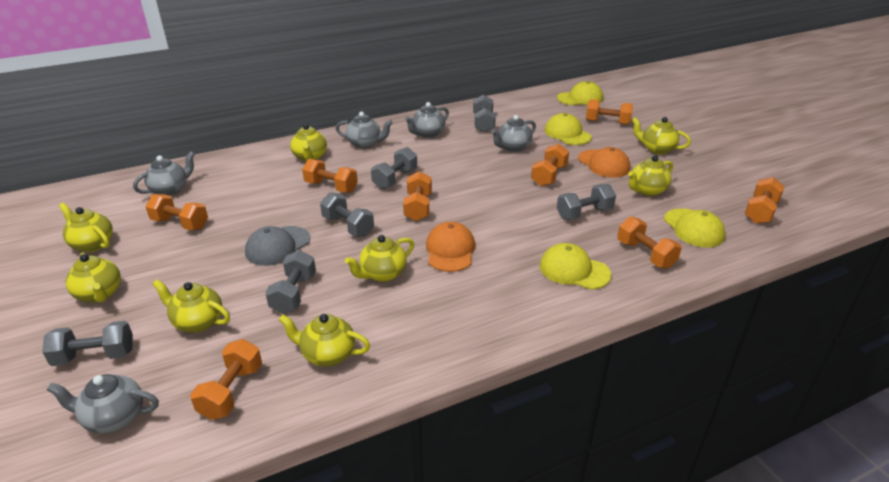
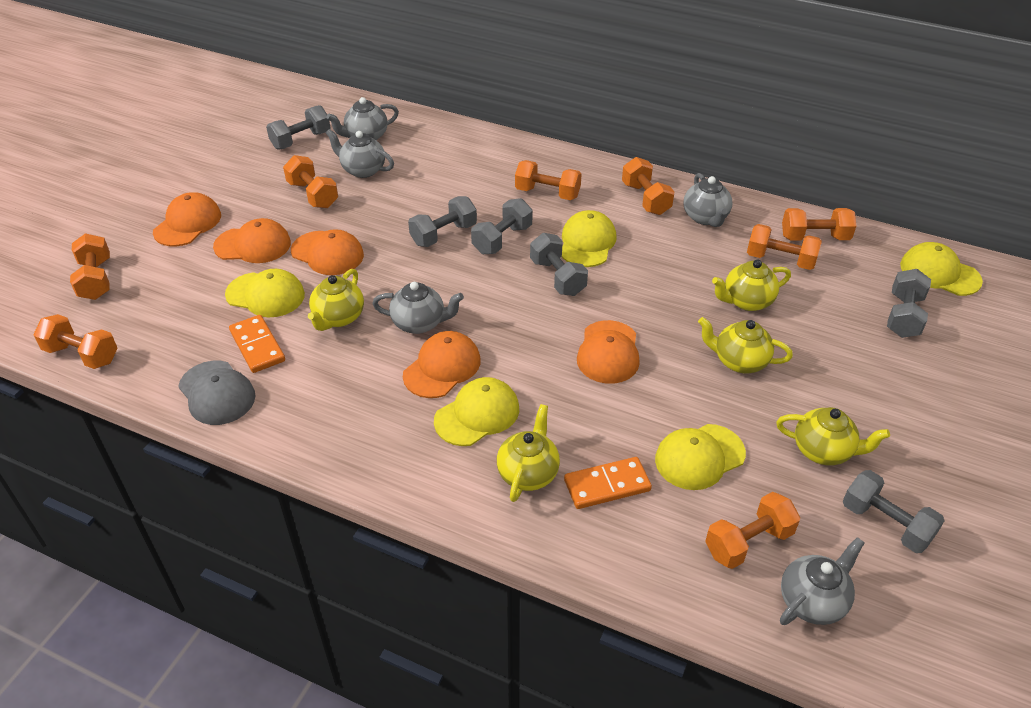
orange cap: 2 -> 5
orange domino: 0 -> 2
yellow cap: 4 -> 5
yellow teapot: 8 -> 5

